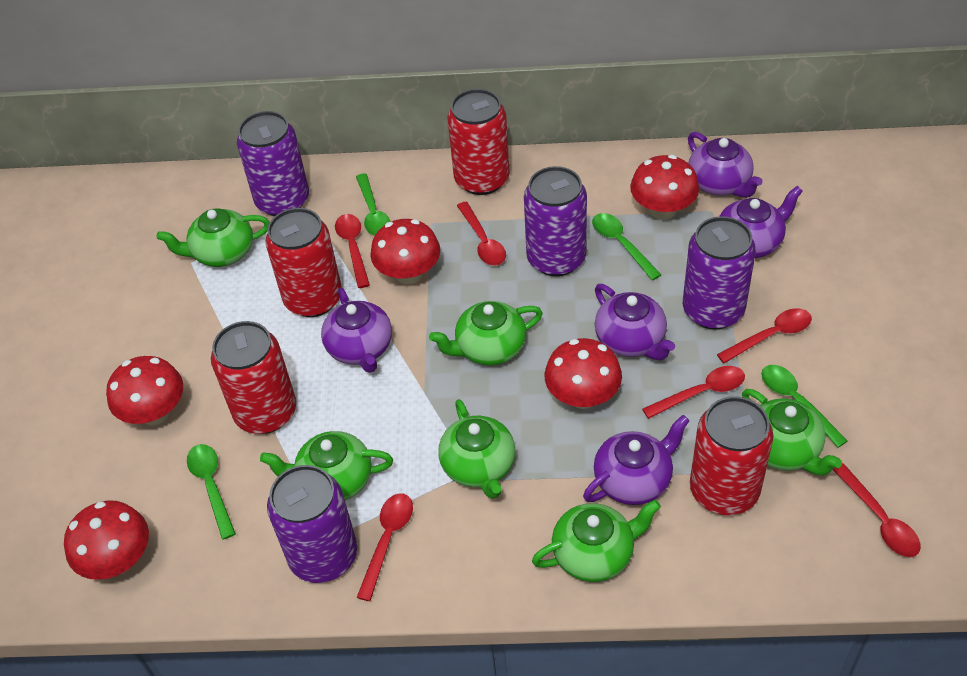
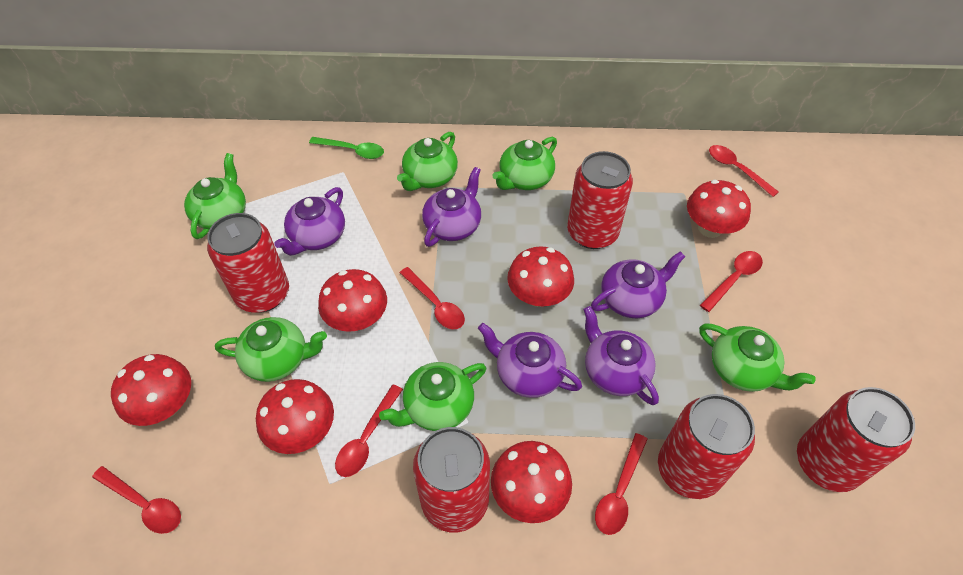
green spoon: 4 -> 1
purple can: 4 -> 0
red can: 4 -> 5
red mushroom: 5 -> 6

